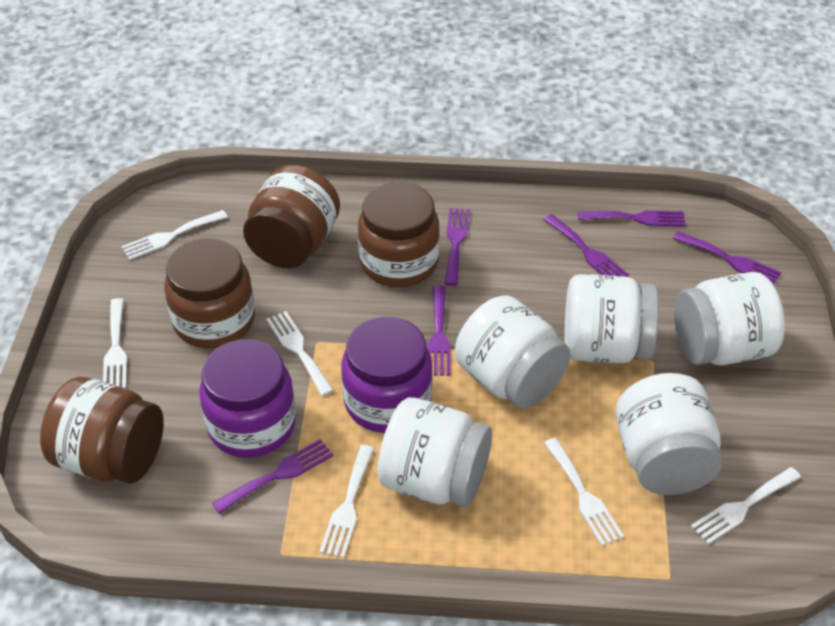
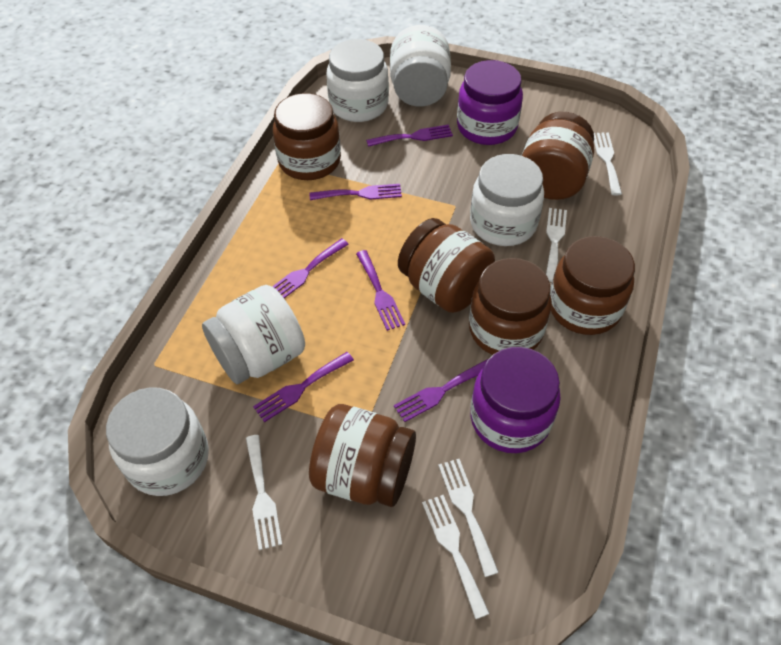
brown jar: 4 -> 6
white fork: 6 -> 5

